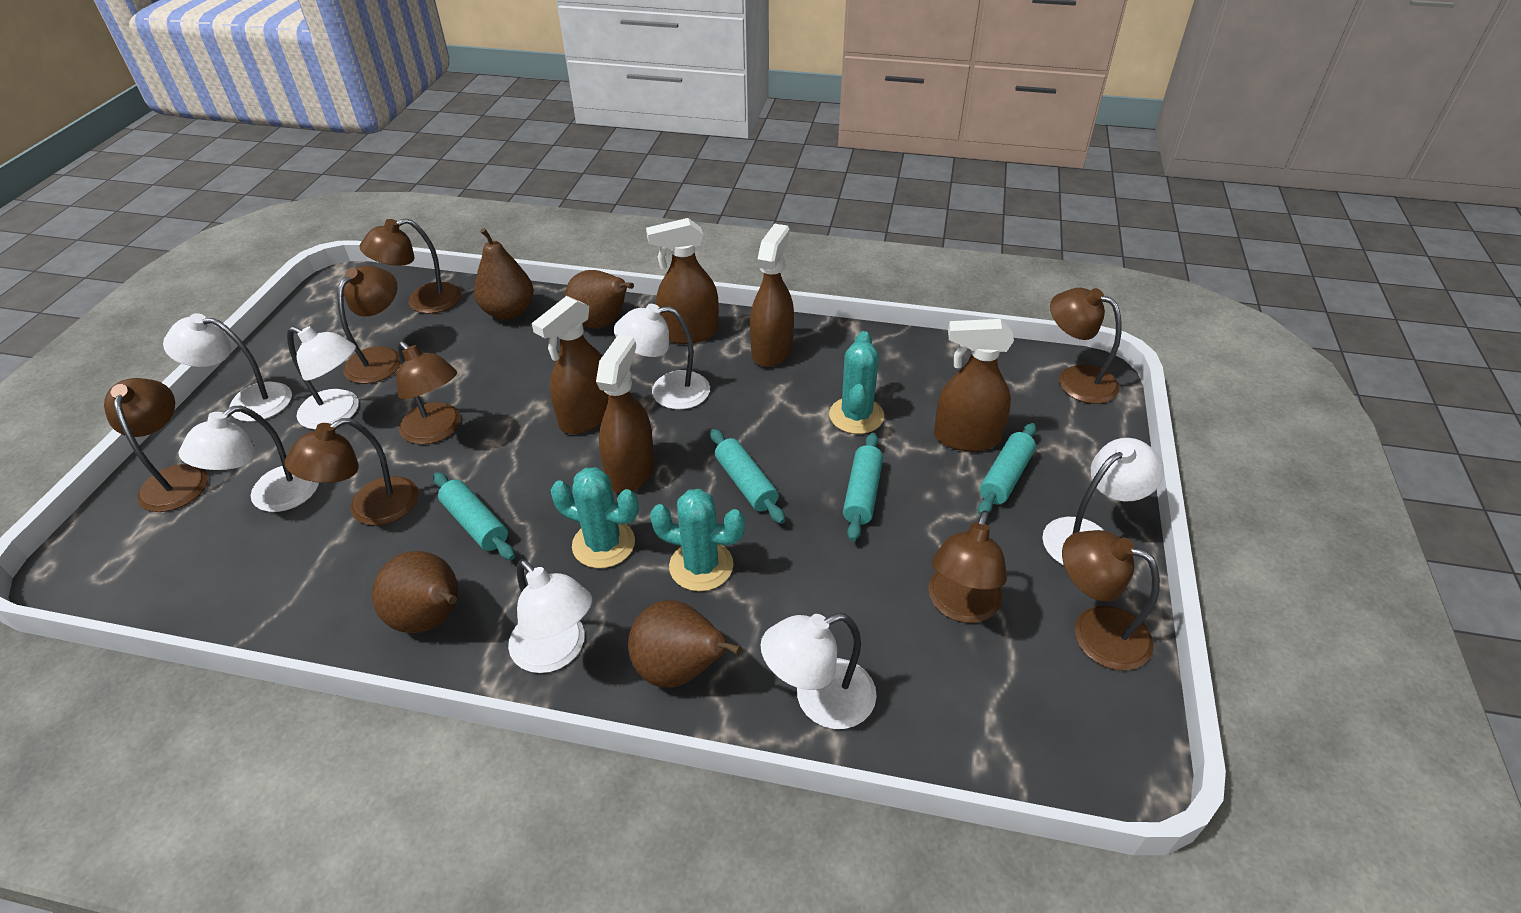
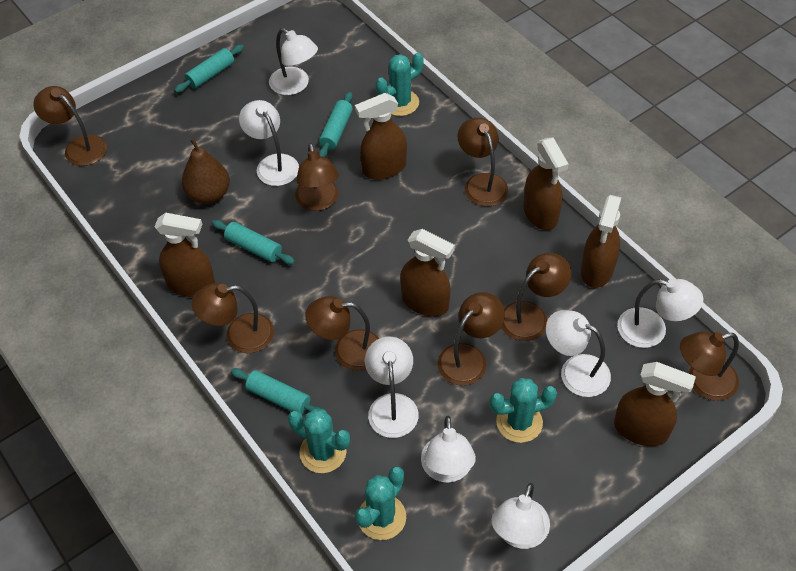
brown pear: 4 -> 1
brown spray bottle: 5 -> 6
turquoise cactus: 3 -> 4

